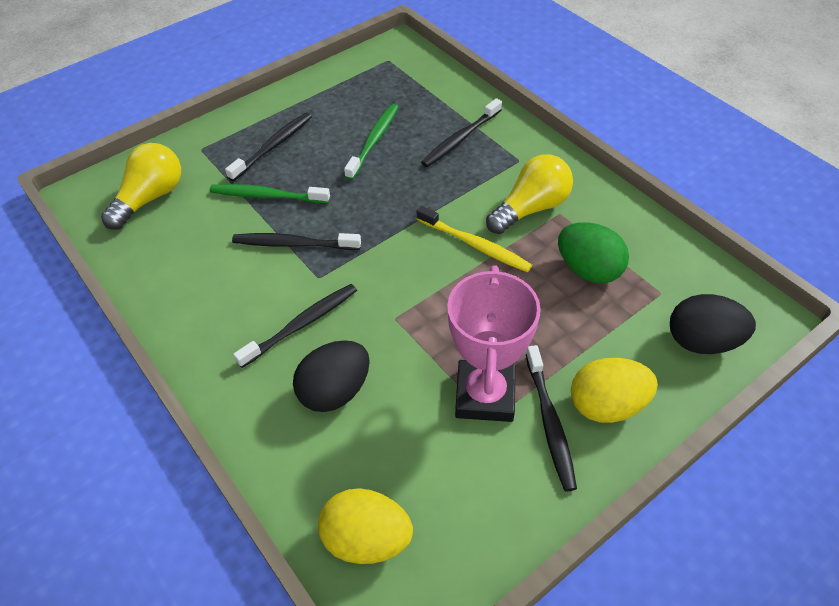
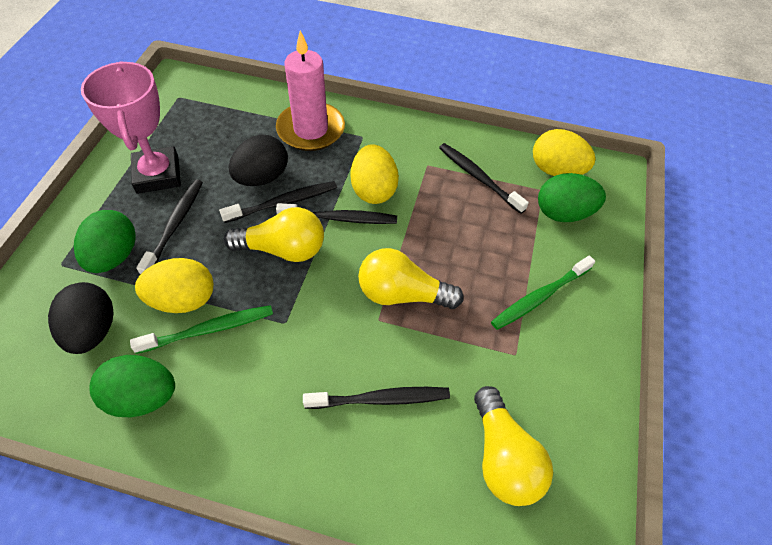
green egg: 1 -> 3
pink candle: 0 -> 1
yellow egg: 2 -> 3
yellow light bulb: 2 -> 3
yellow toothbrush: 1 -> 0

